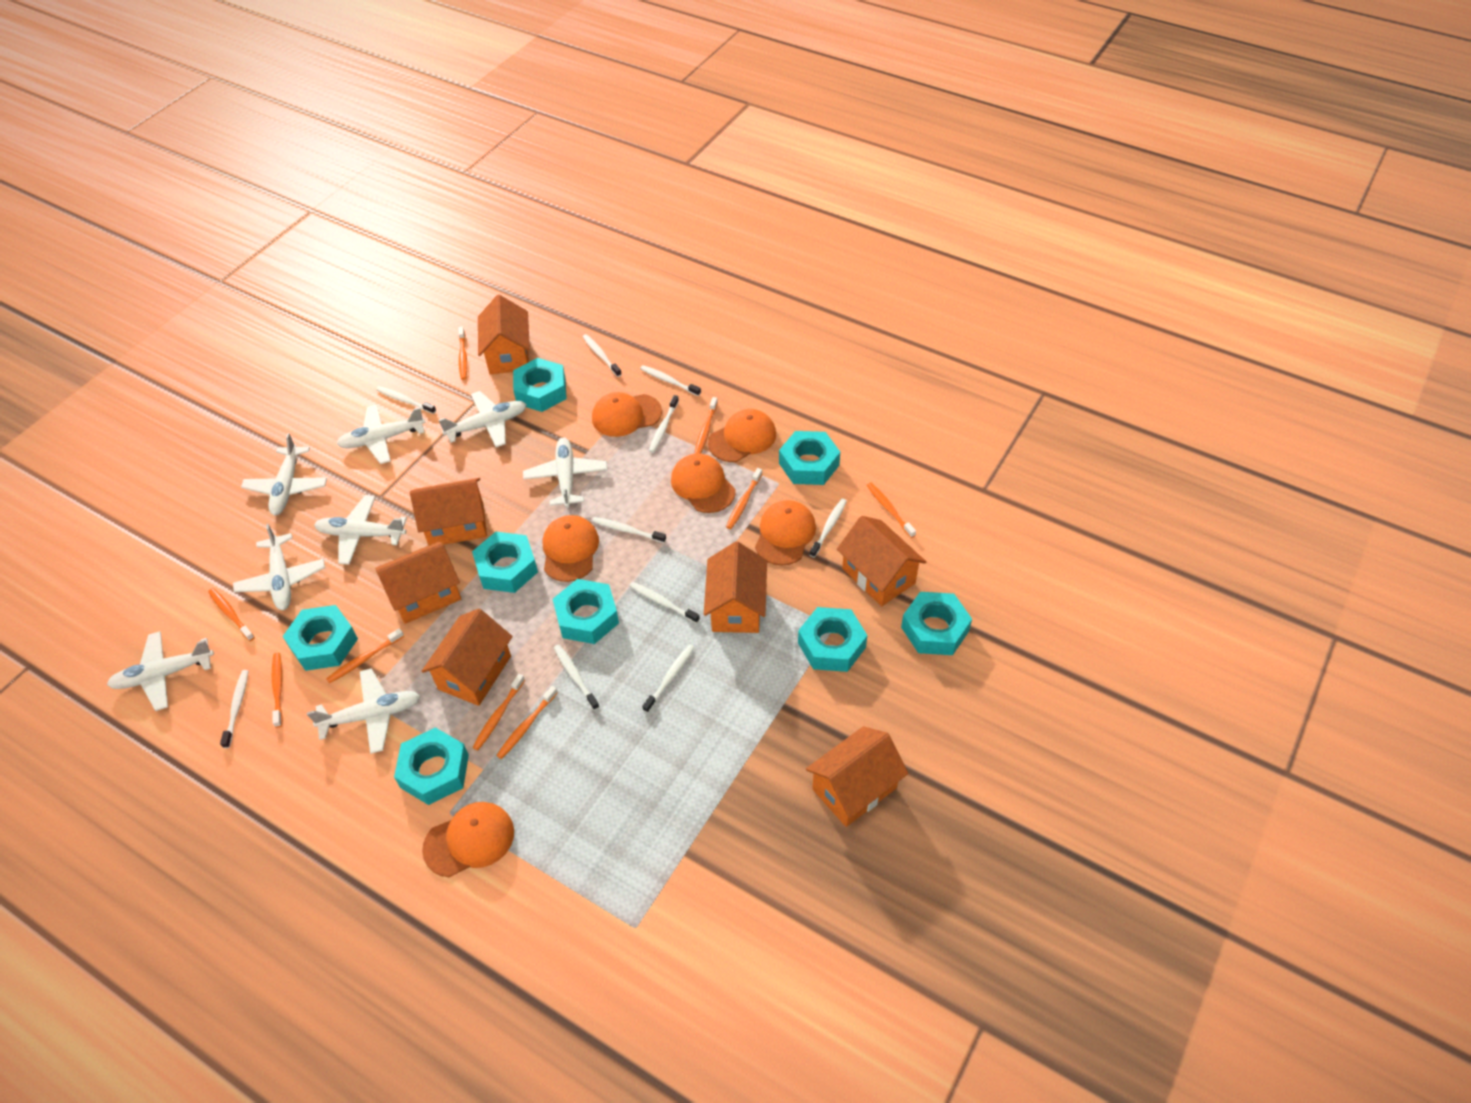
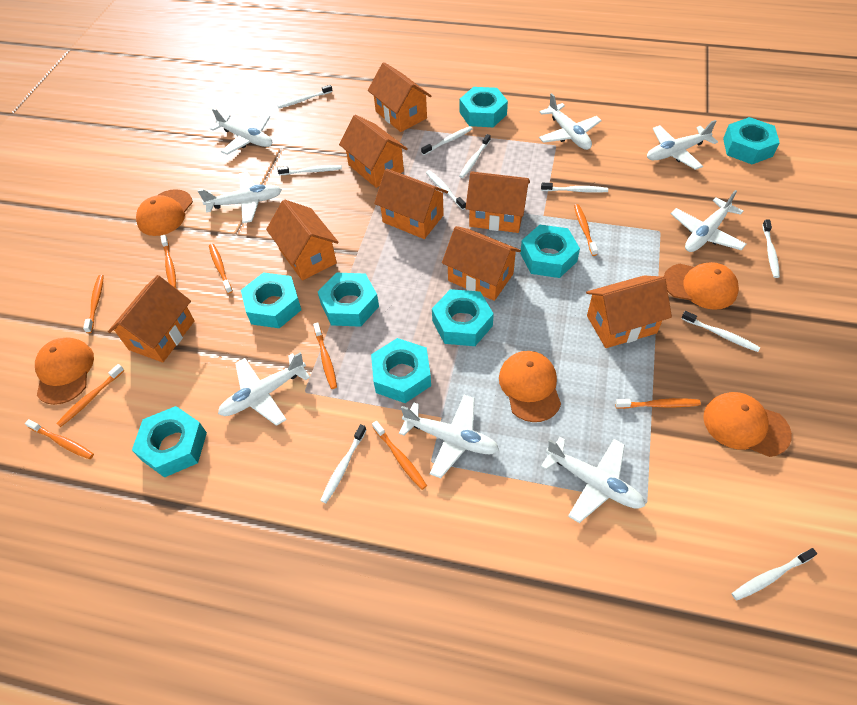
orange cap: 6 -> 5
orange house: 7 -> 8

